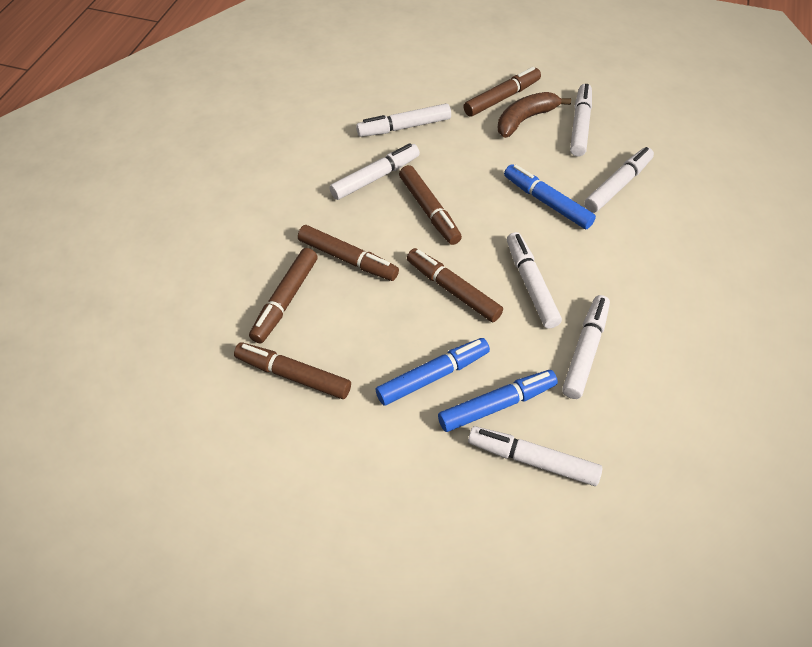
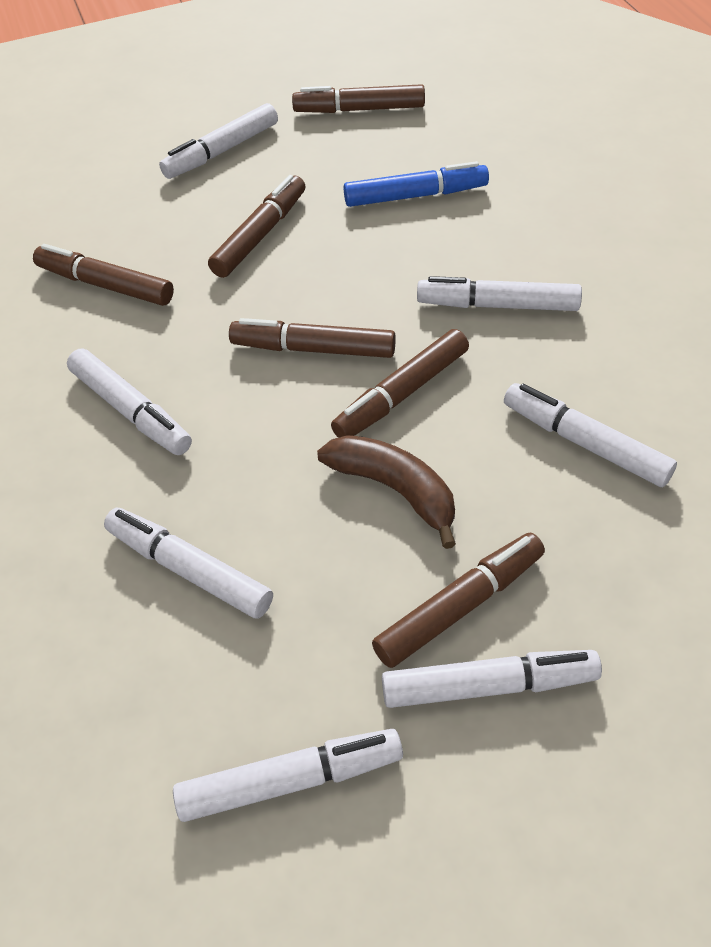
blue marker: 3 -> 1

